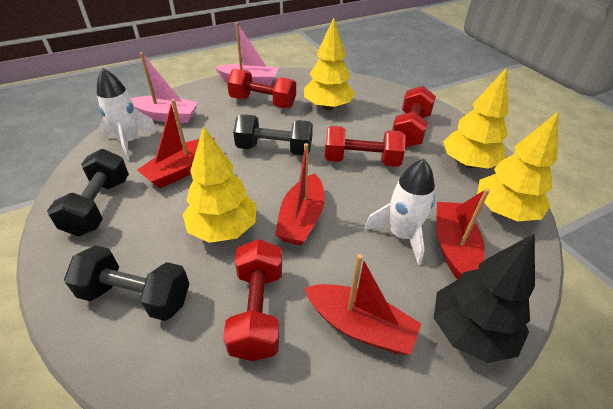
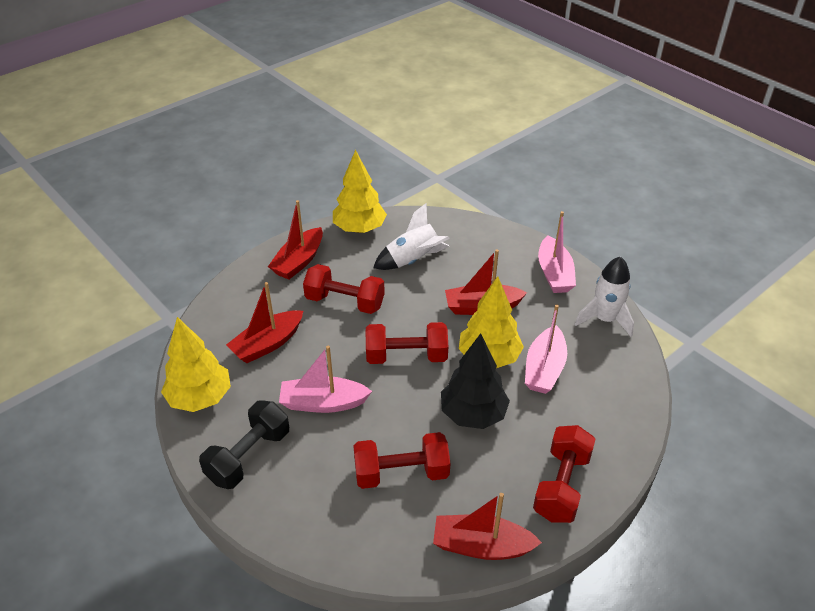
black dumbbell: 3 -> 1
pink boat: 2 -> 3
yellow tree: 4 -> 3

